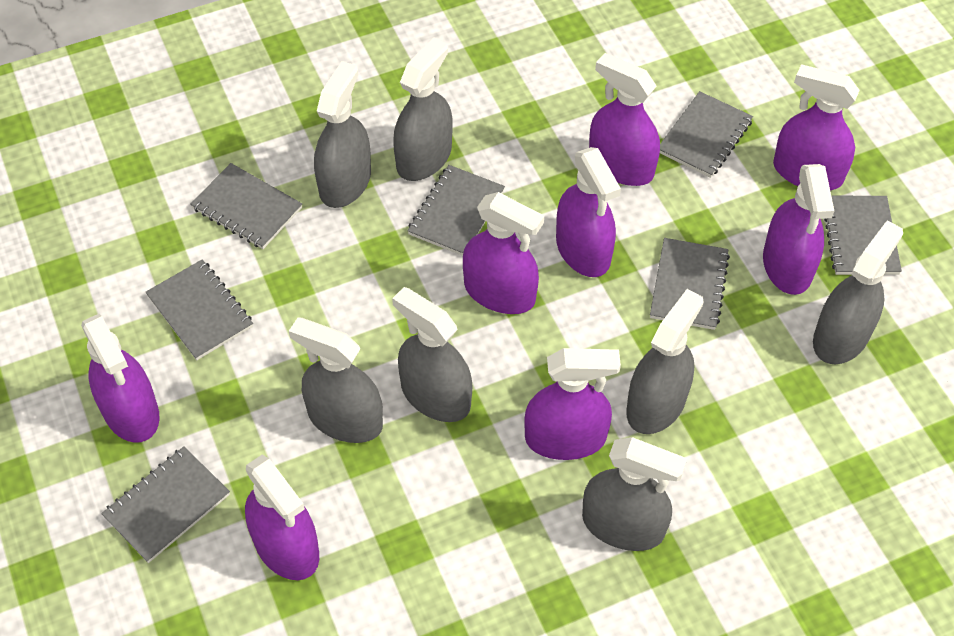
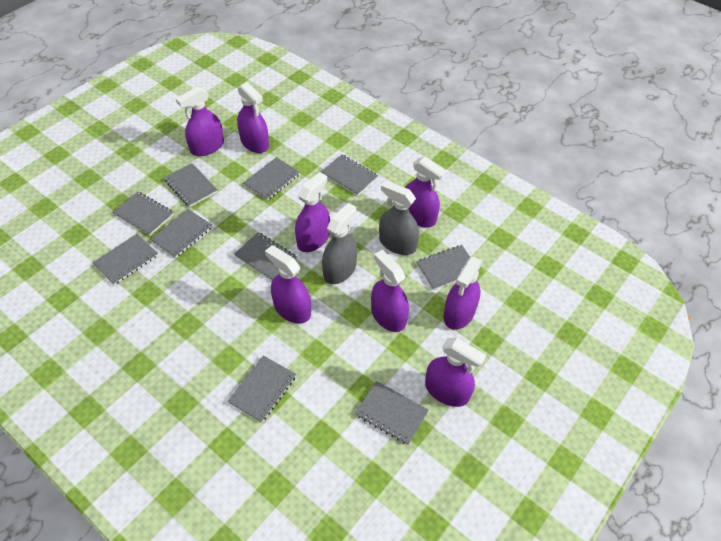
grey notebook: 7 -> 10
grey spray bottle: 7 -> 2

